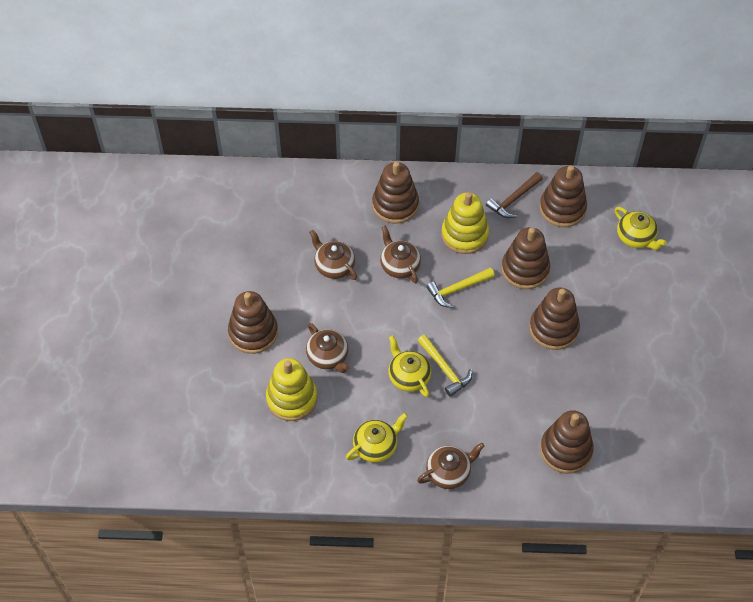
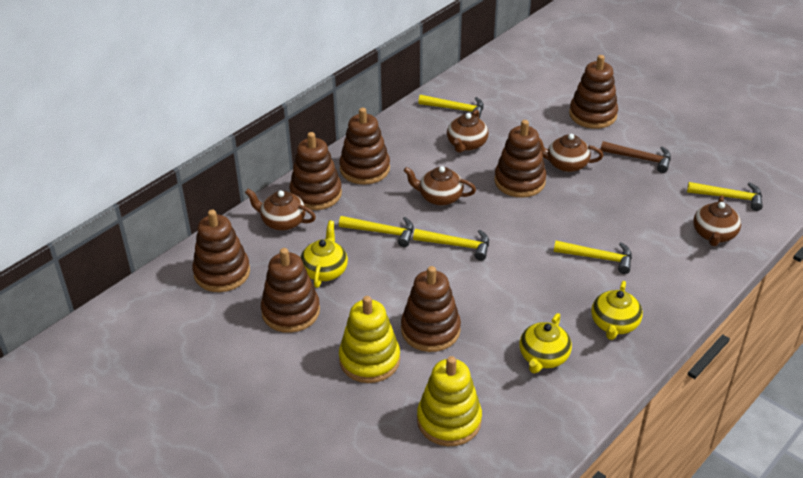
brown stacking toy: 6 -> 7
brown teapot: 4 -> 5
yellow hammer: 2 -> 5

